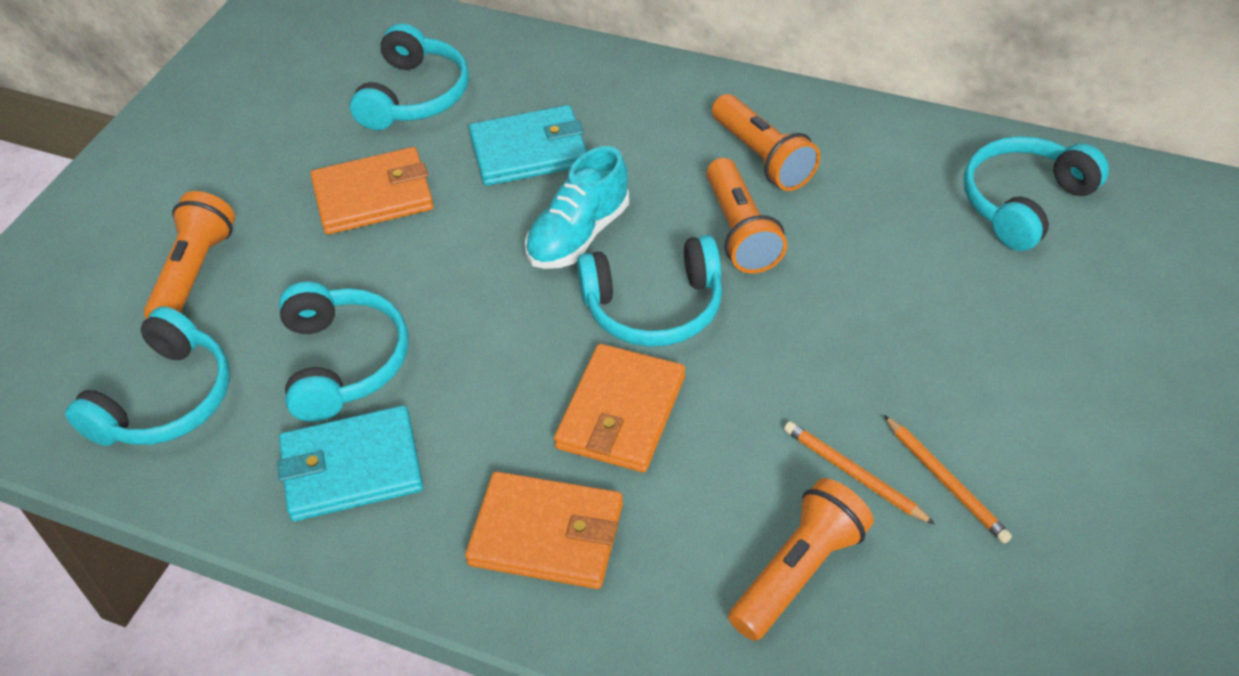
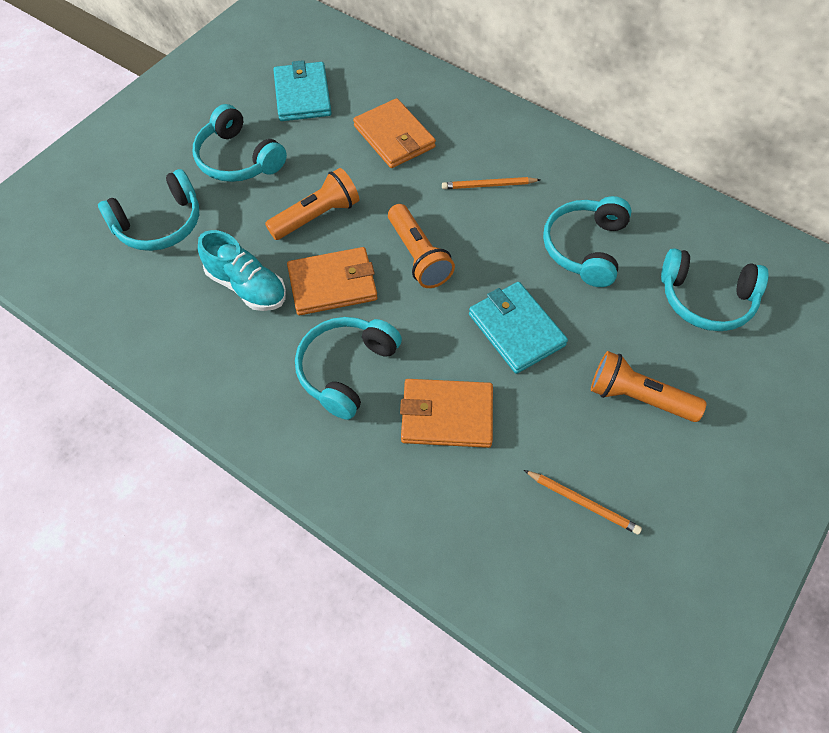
orange flashlight: 4 -> 3

